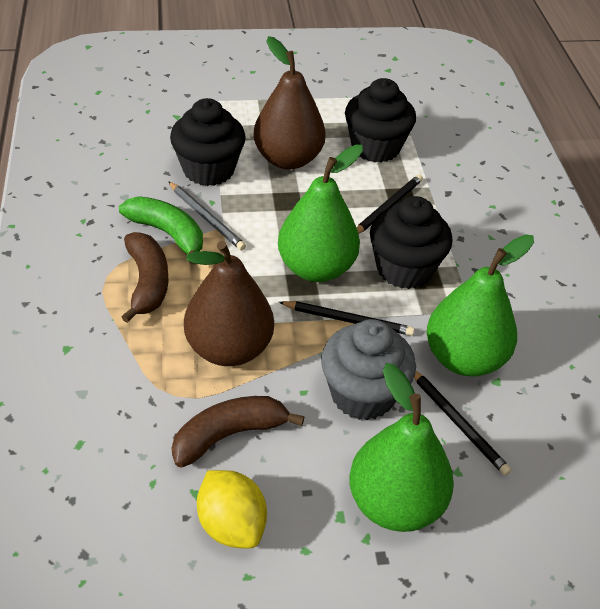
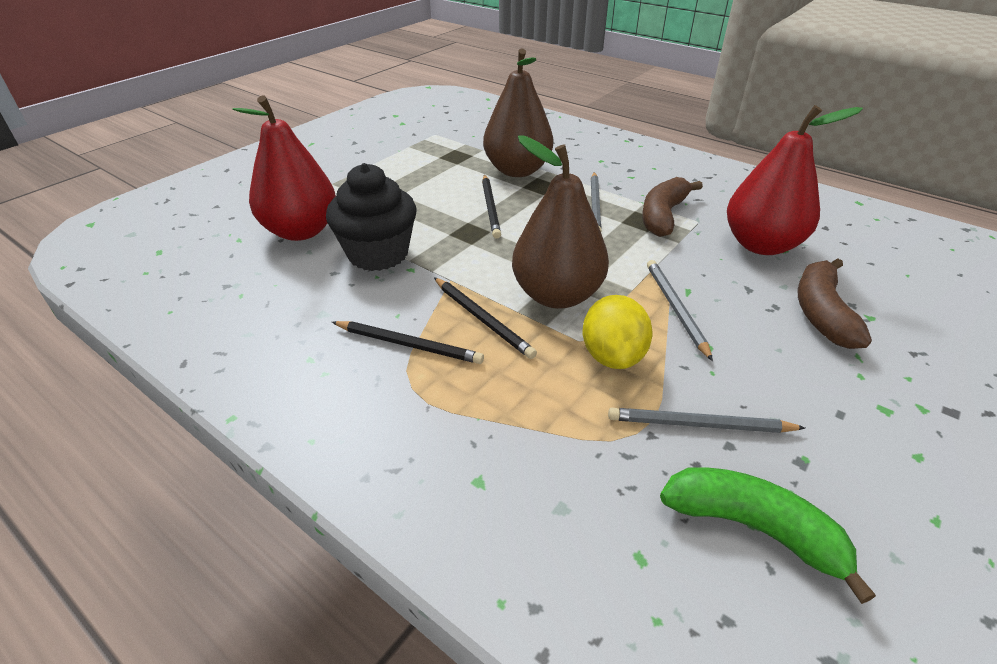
black cupcake: 3 -> 1
green pear: 3 -> 0
grey cupcake: 1 -> 0
grey pencil: 1 -> 3
red pear: 0 -> 2

